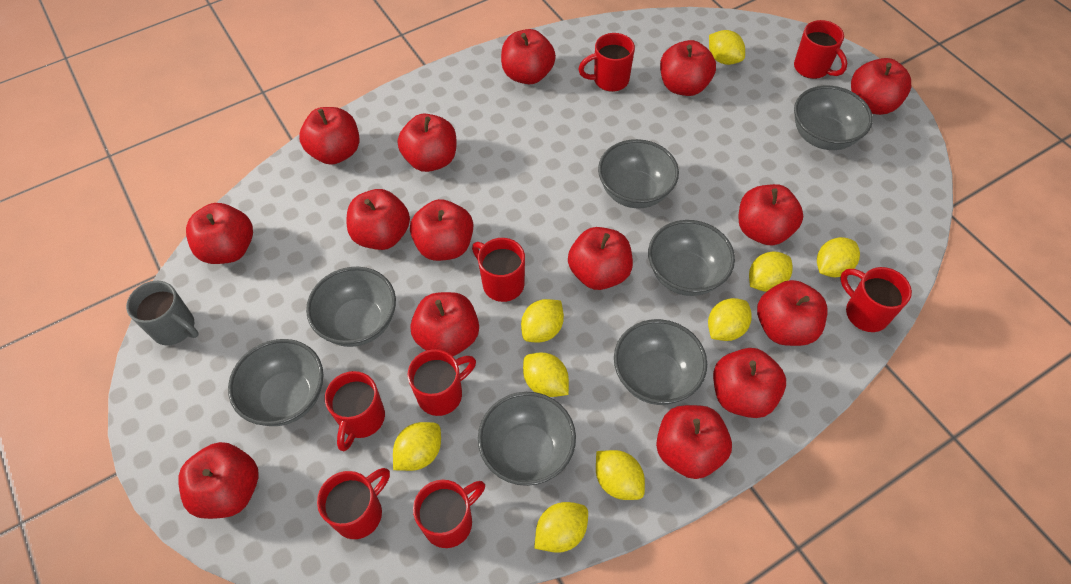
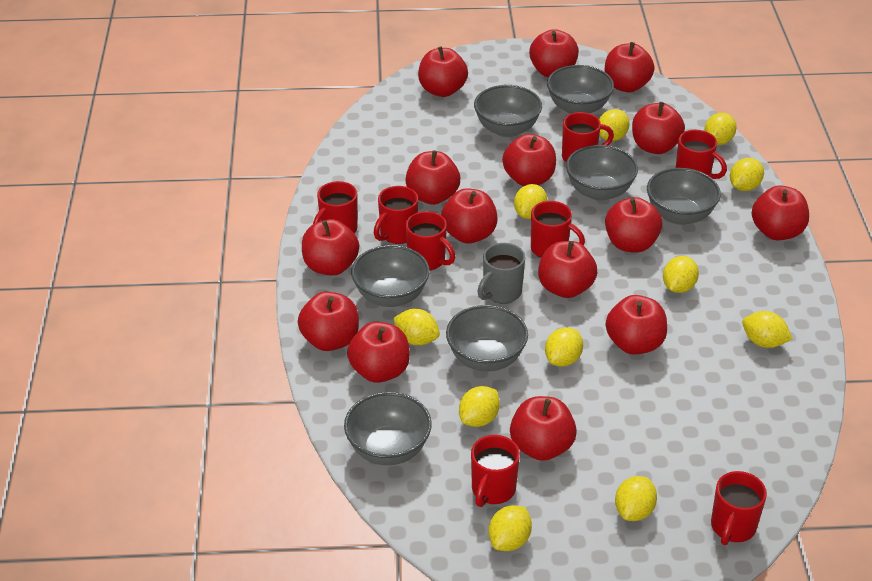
yellow lemon: 9 -> 11

